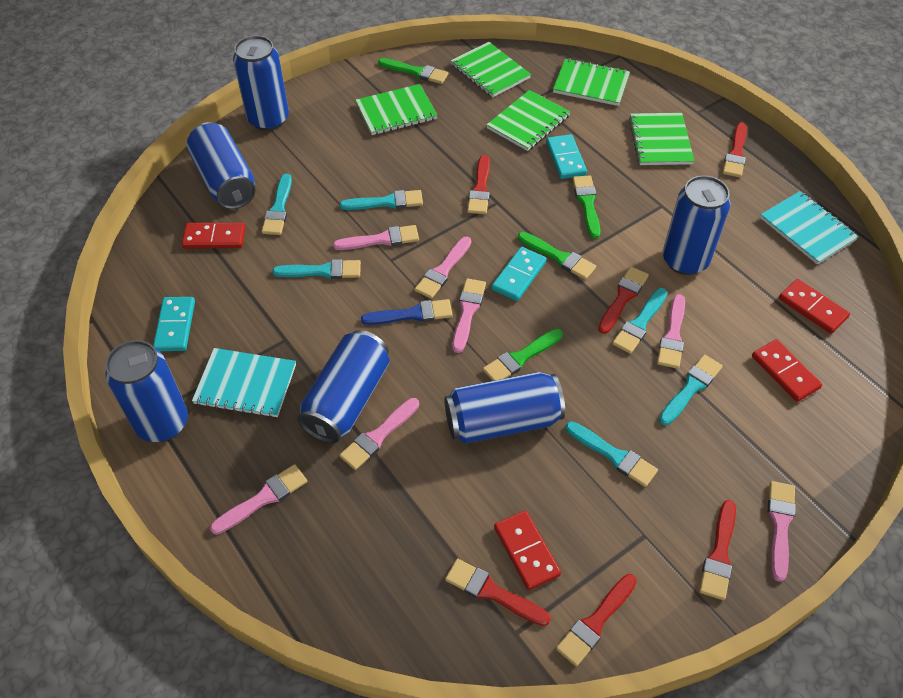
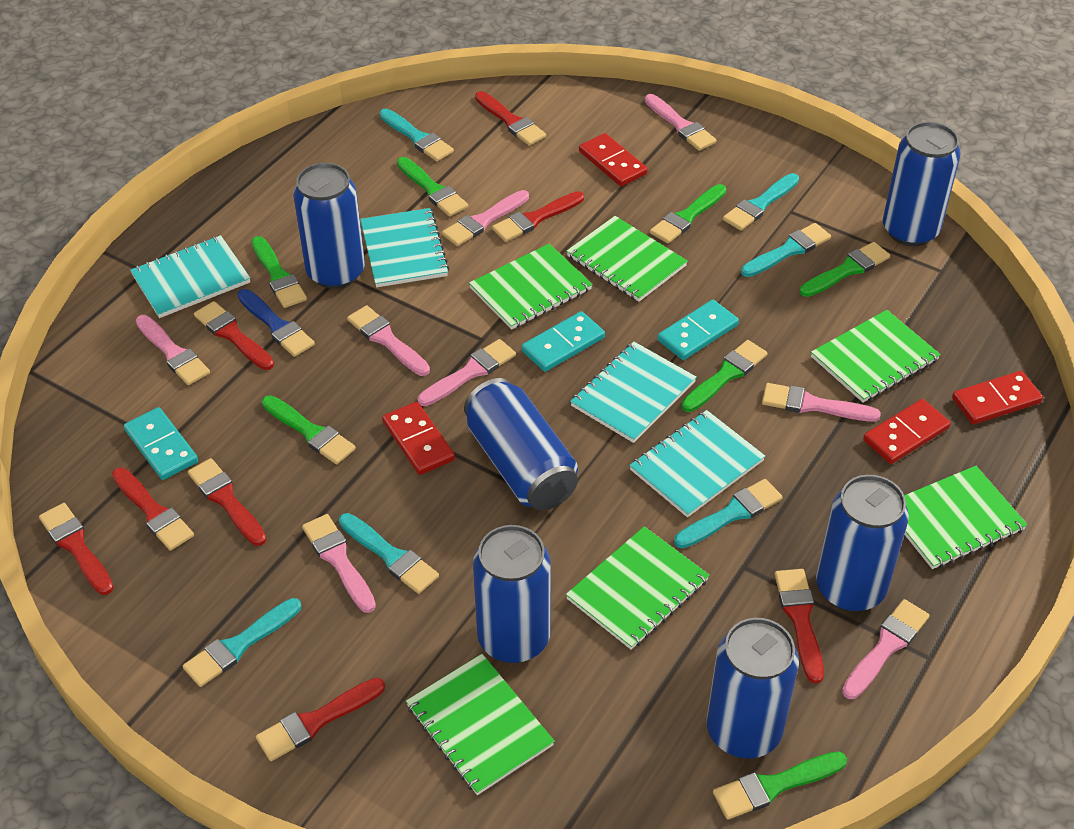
green brush: 4 -> 7
green notebook: 5 -> 6
pink brush: 7 -> 8
red brush: 6 -> 8
turquoise notebook: 2 -> 4

